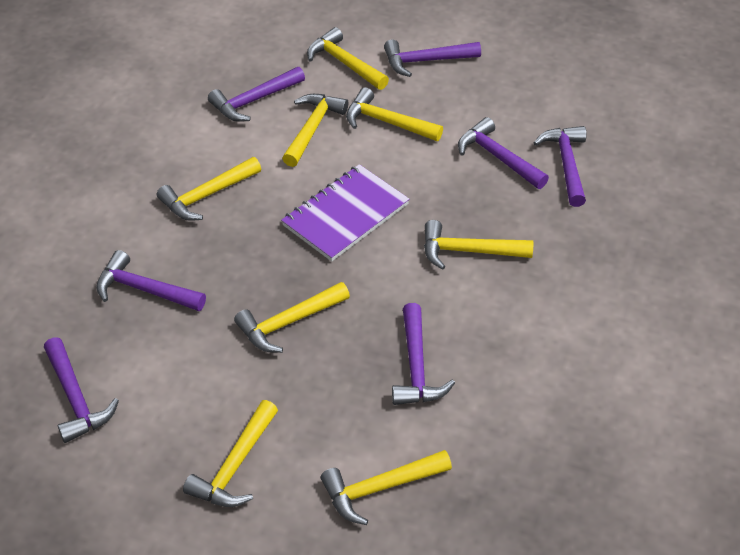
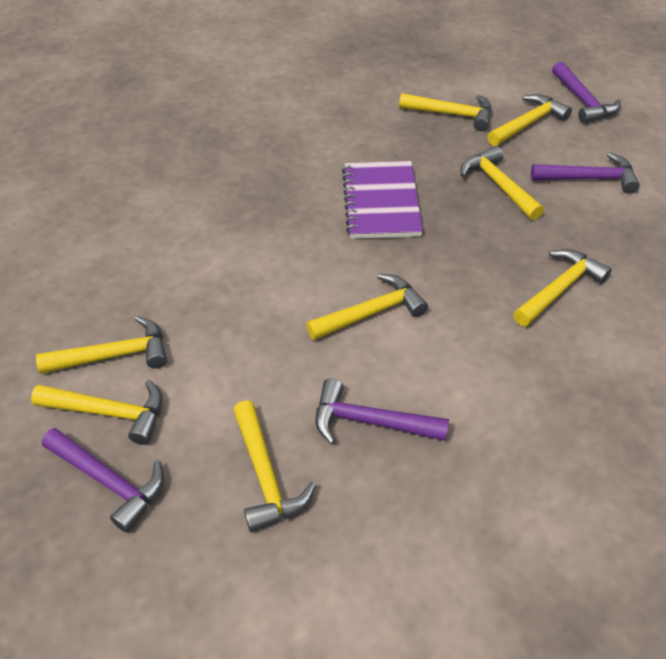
purple hammer: 7 -> 4

